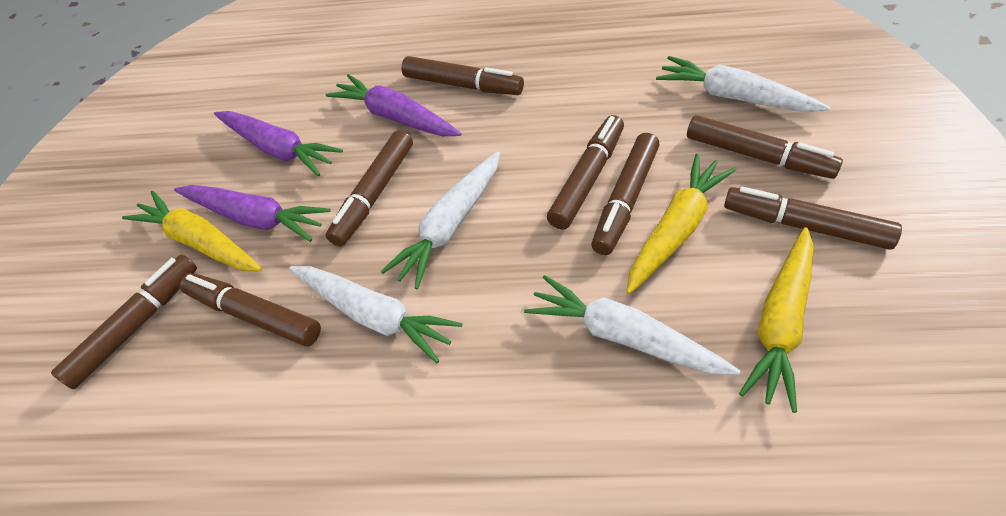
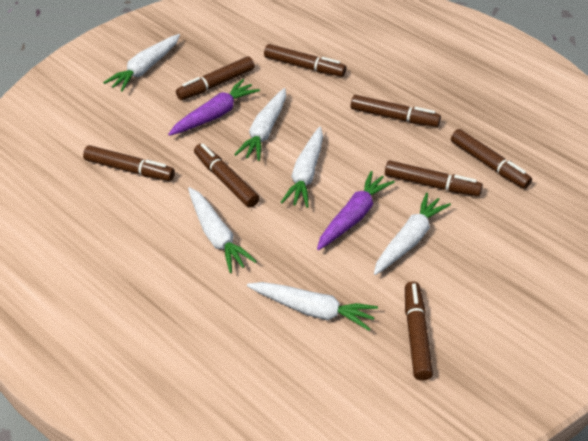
purple carrot: 3 -> 2
white carrot: 4 -> 6
yellow carrot: 3 -> 0

